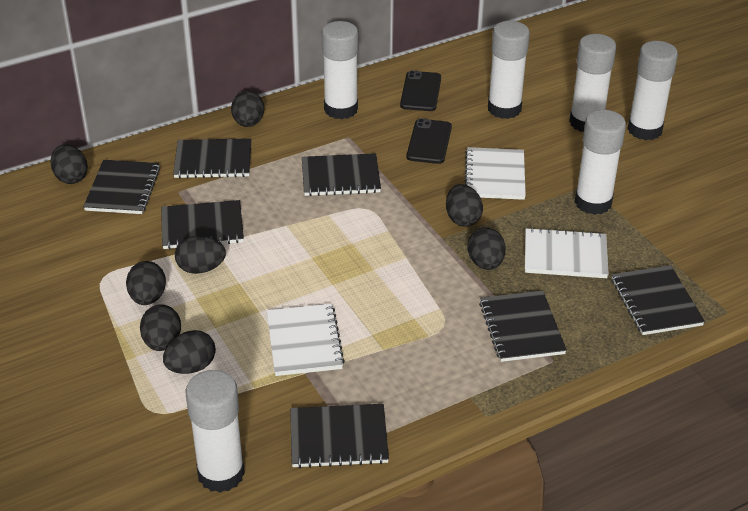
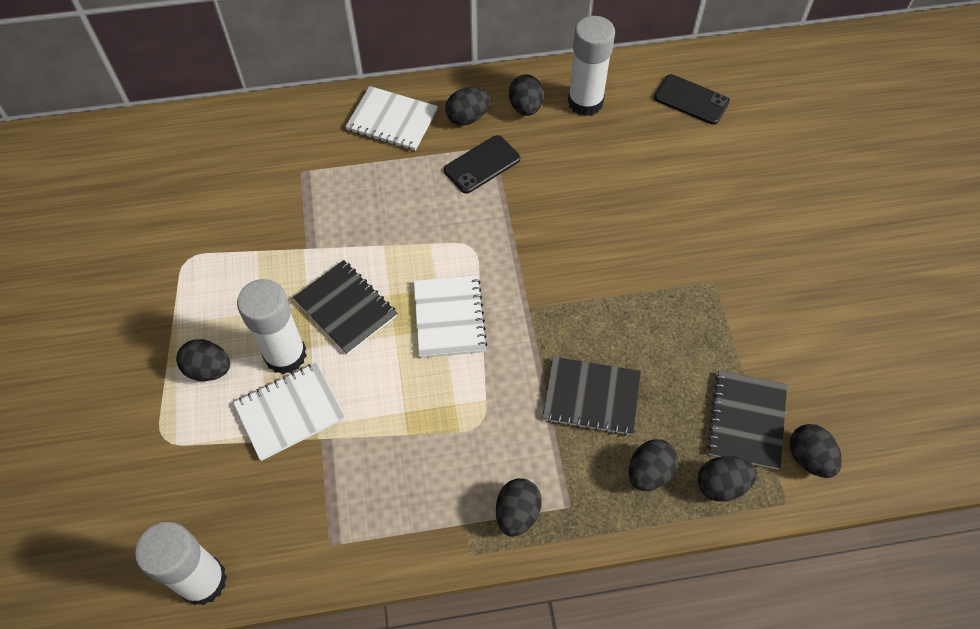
black egg: 8 -> 7
black notebook: 7 -> 3
white glue stick: 6 -> 3

